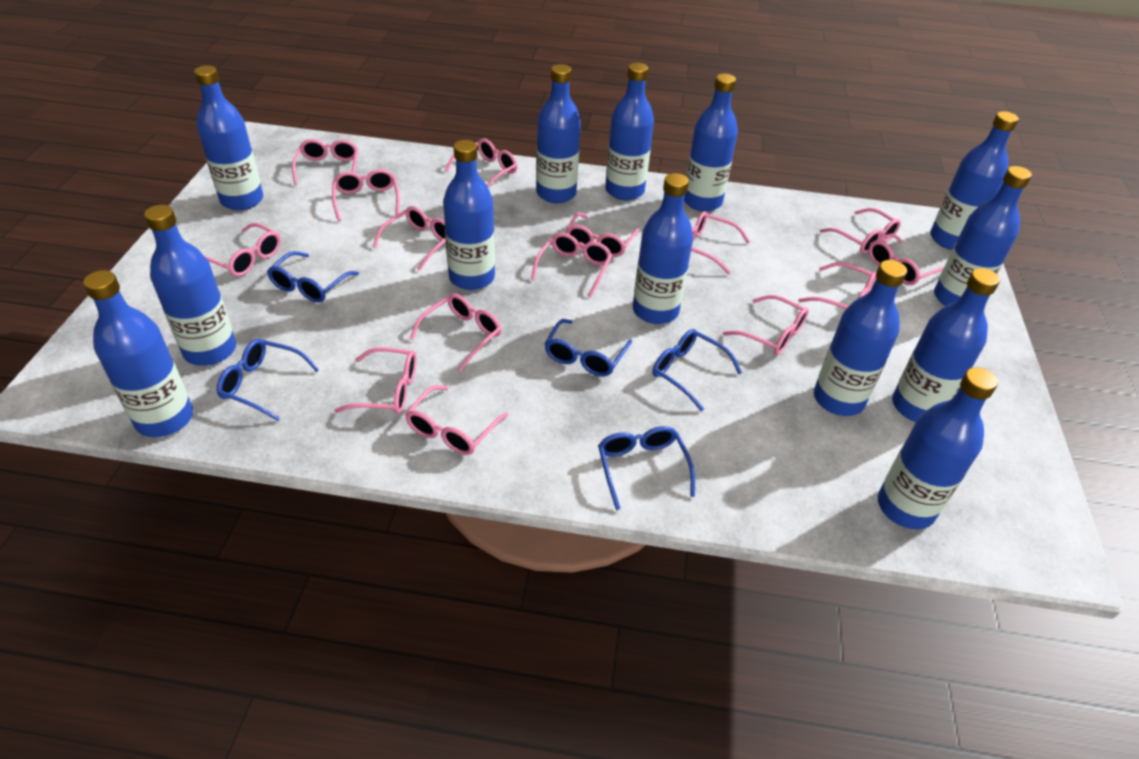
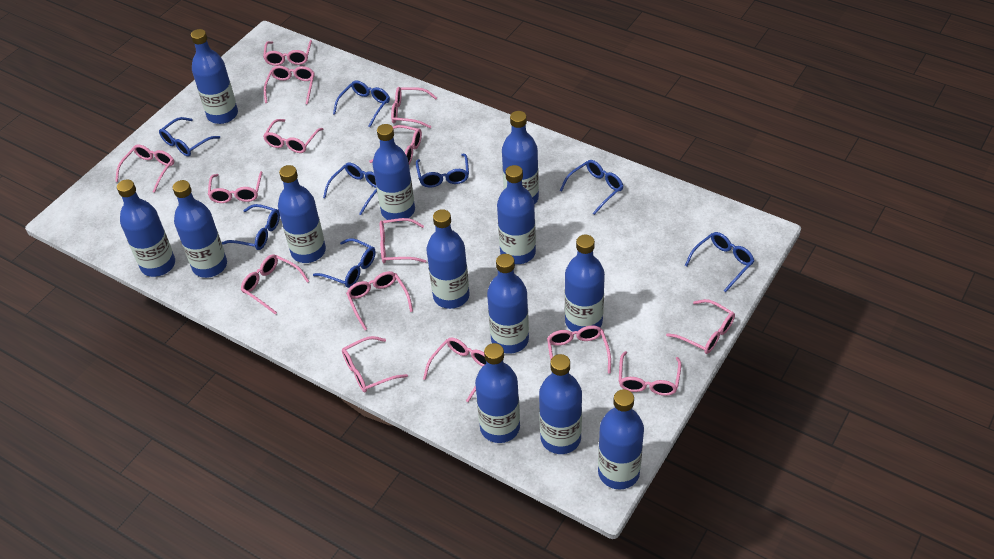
blue glasses: 5 -> 8

